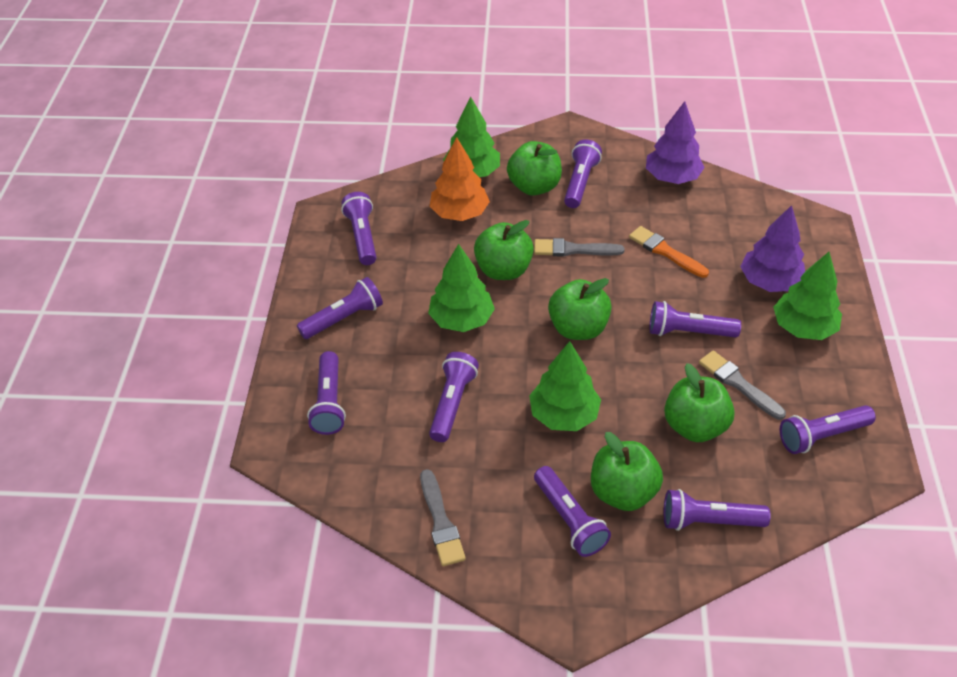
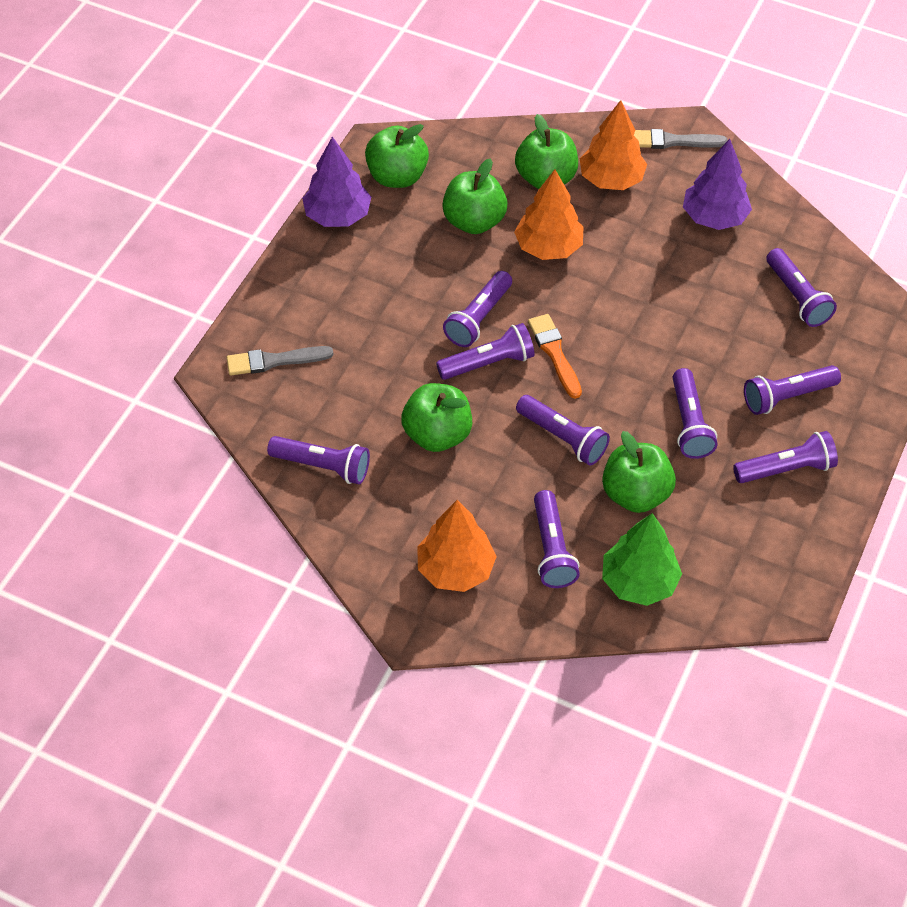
green tree: 4 -> 1
grey brush: 3 -> 2
orange tree: 1 -> 3

